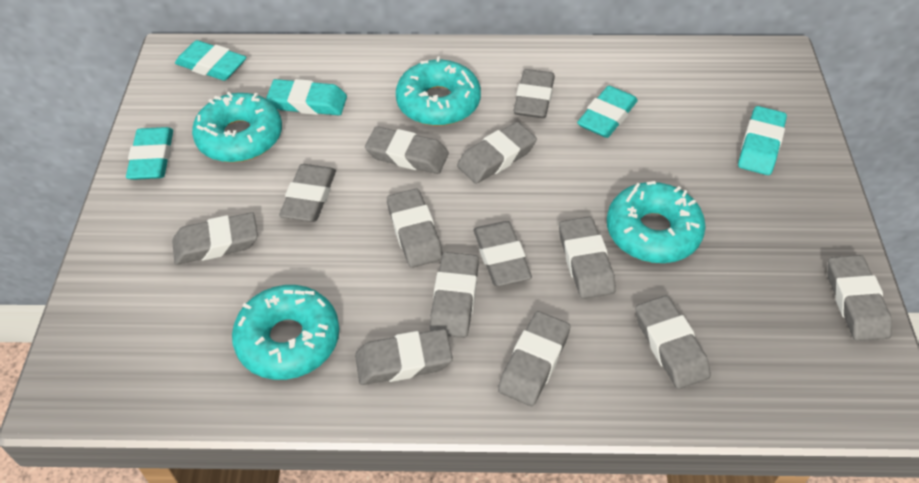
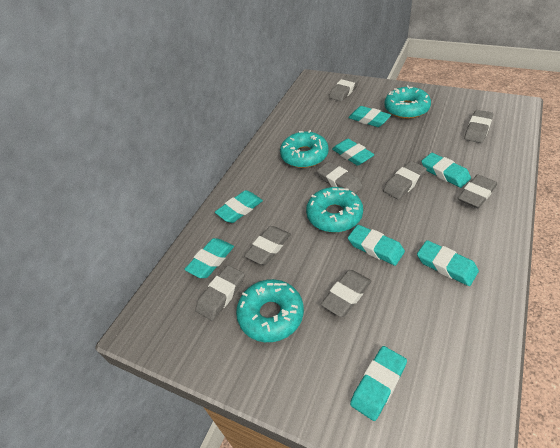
grey eraser: 13 -> 8
turquoise eraser: 5 -> 8

